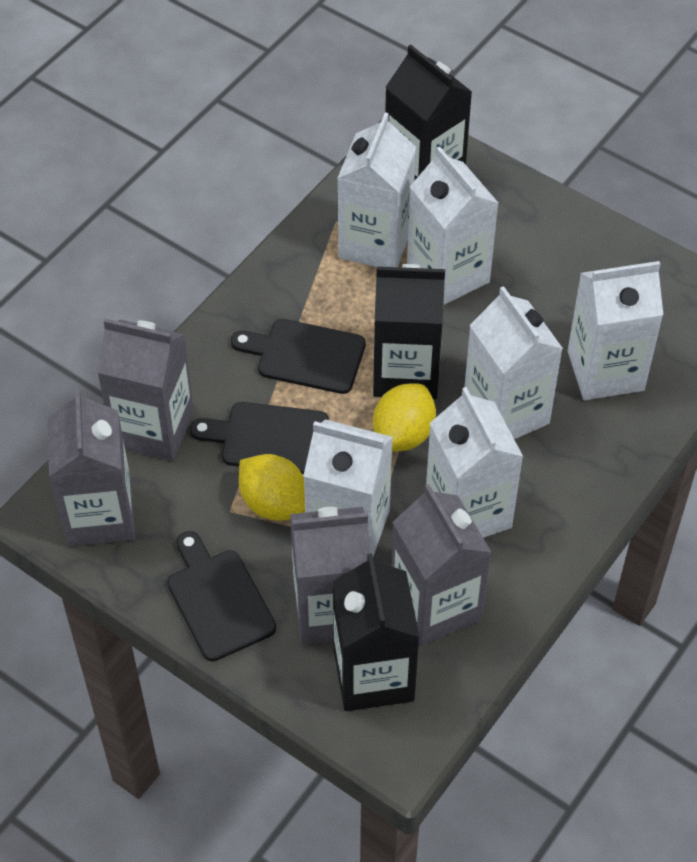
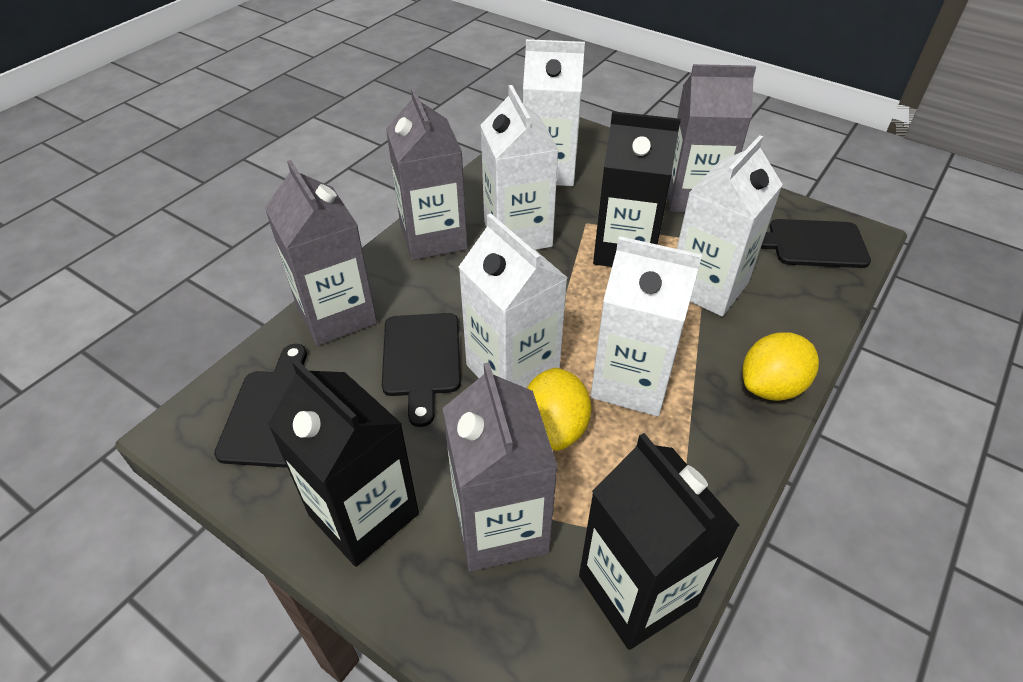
white carton: 6 -> 5

